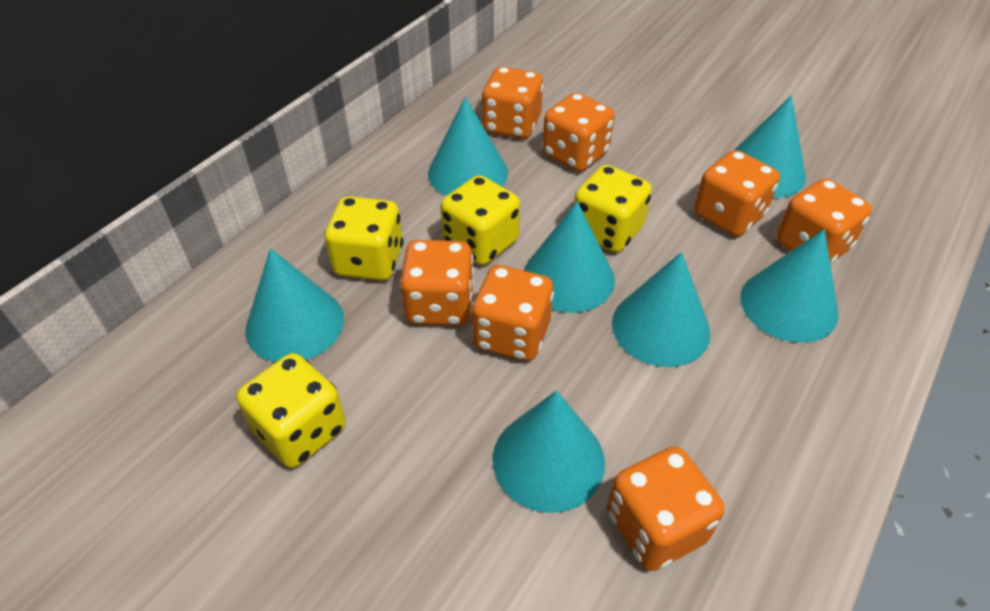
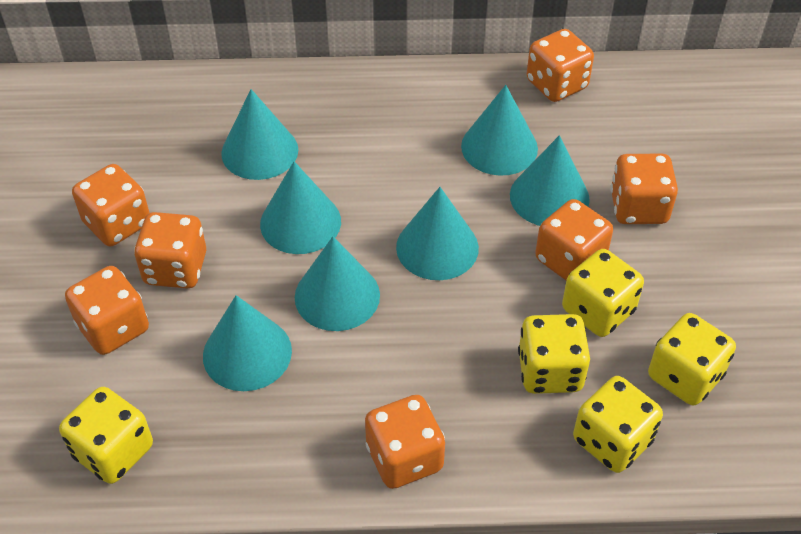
yellow dice: 4 -> 5

